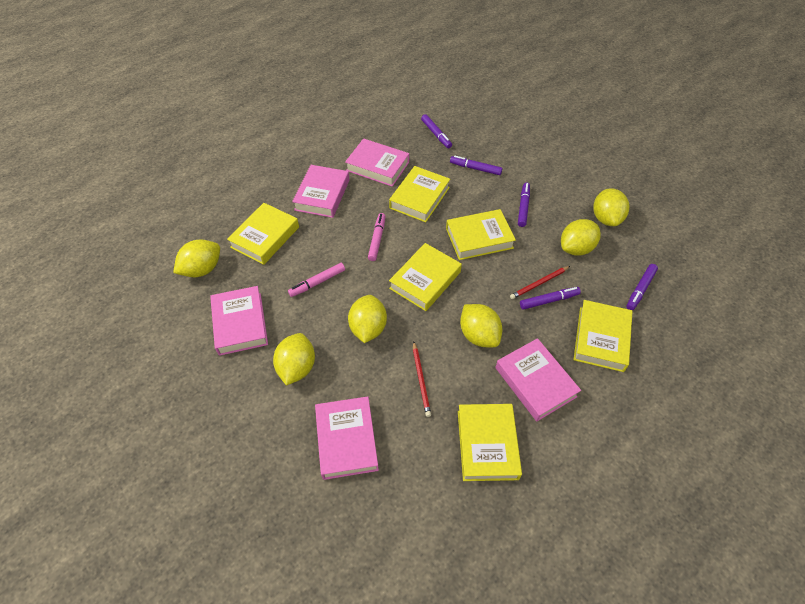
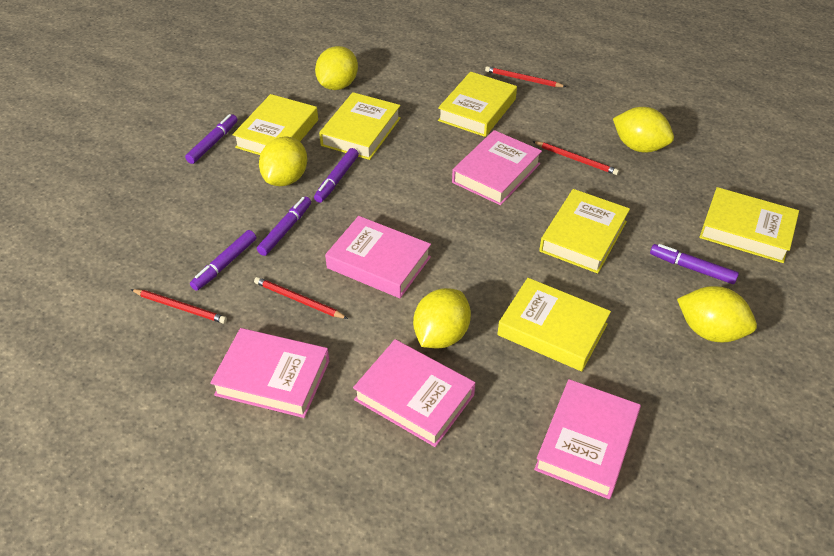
pink marker: 2 -> 0
red pencil: 2 -> 4
yellow lemon: 6 -> 5

